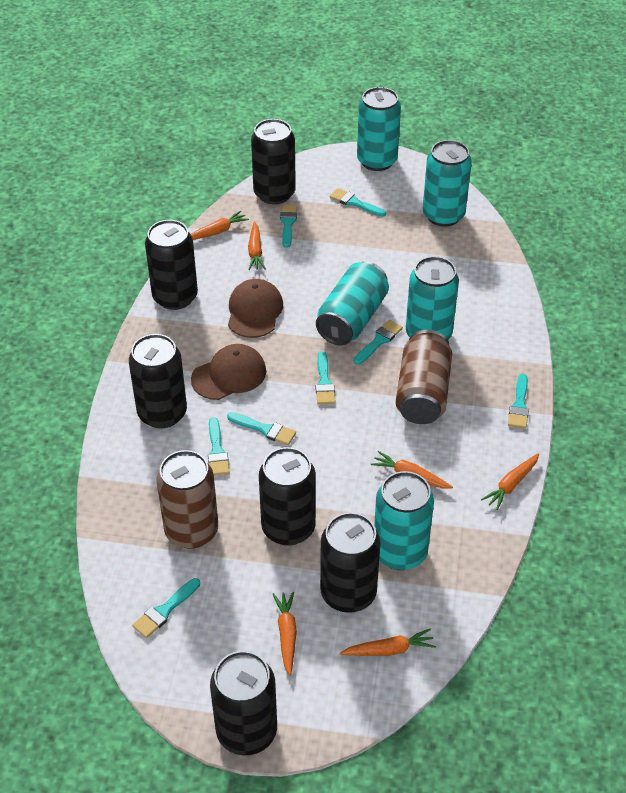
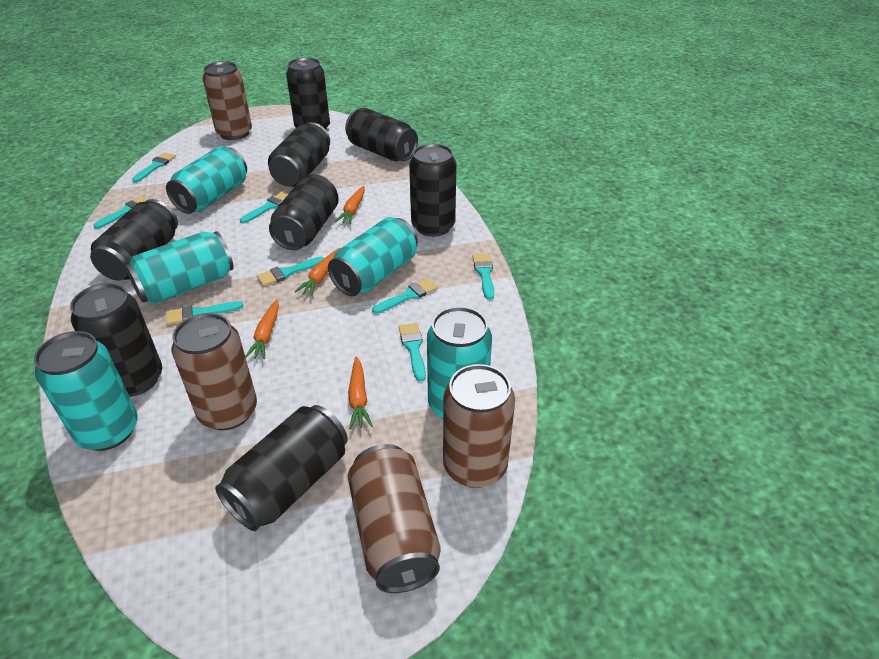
black can: 6 -> 8
brown can: 2 -> 4
brown cap: 2 -> 0
orange carrot: 6 -> 4

